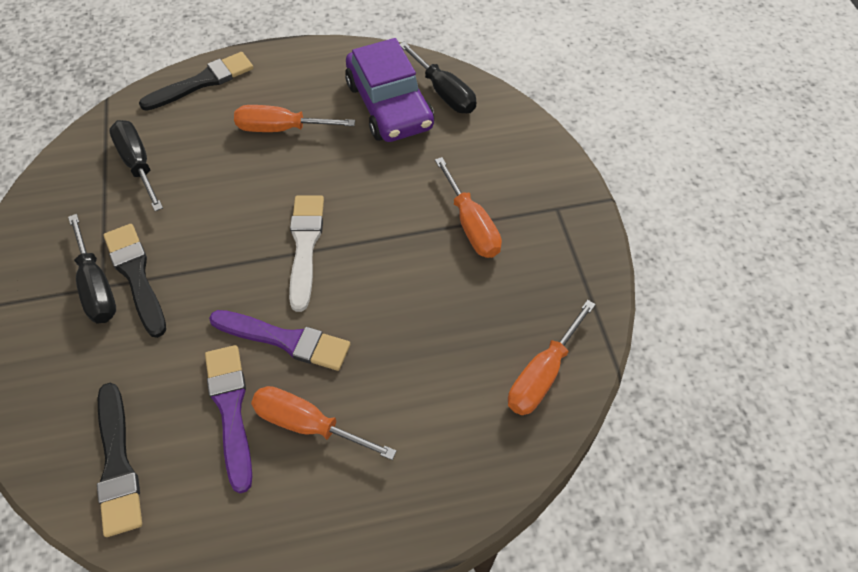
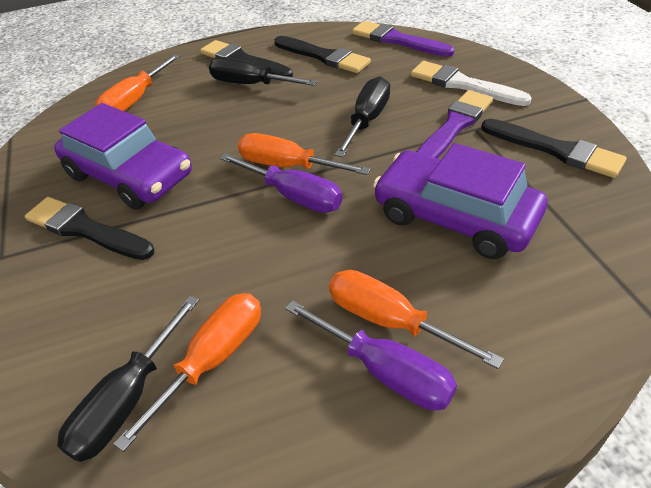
black brush: 3 -> 4
purple car: 1 -> 2
purple screwdriver: 0 -> 2

